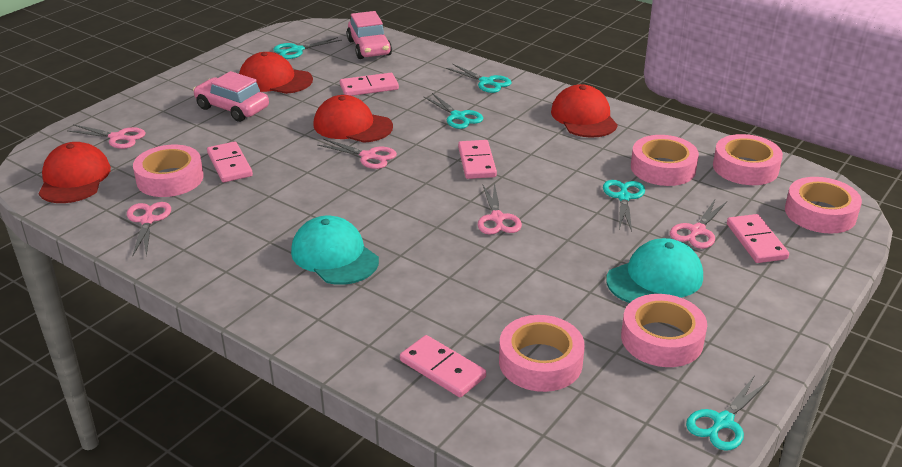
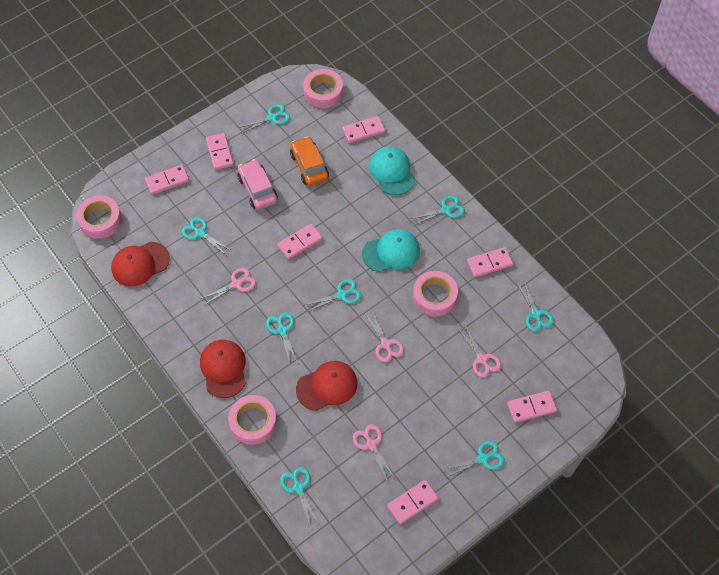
orange car: 0 -> 1
pink car: 2 -> 1
pink domino: 5 -> 7
pink scissors: 5 -> 4
pink tape: 6 -> 4
red cap: 4 -> 3
turquoise scissors: 5 -> 8

